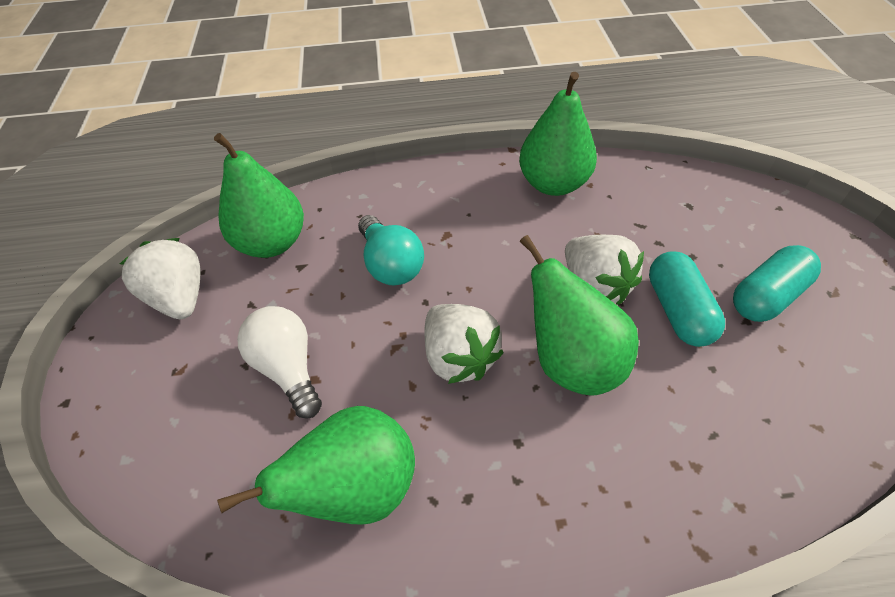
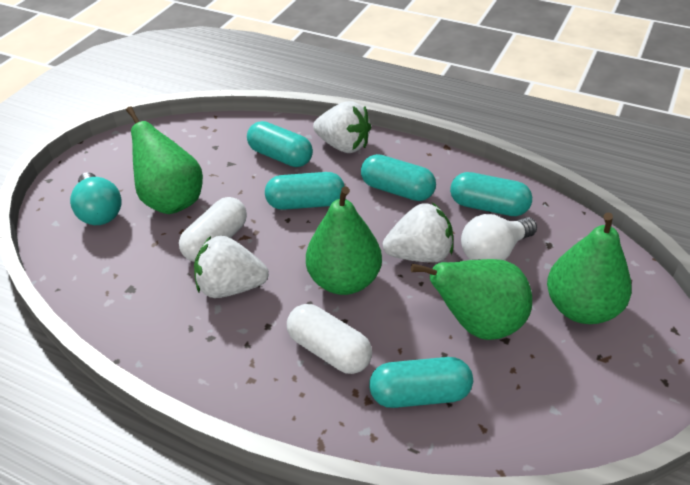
turquoise capsule: 2 -> 5
white capsule: 0 -> 2

